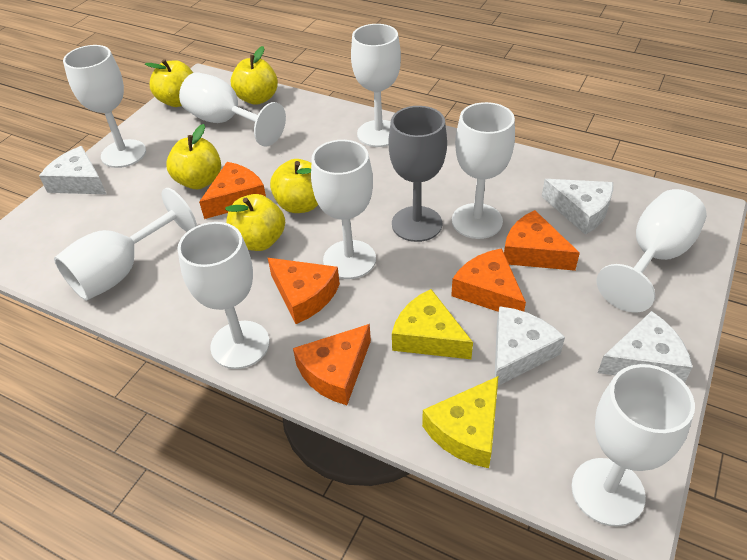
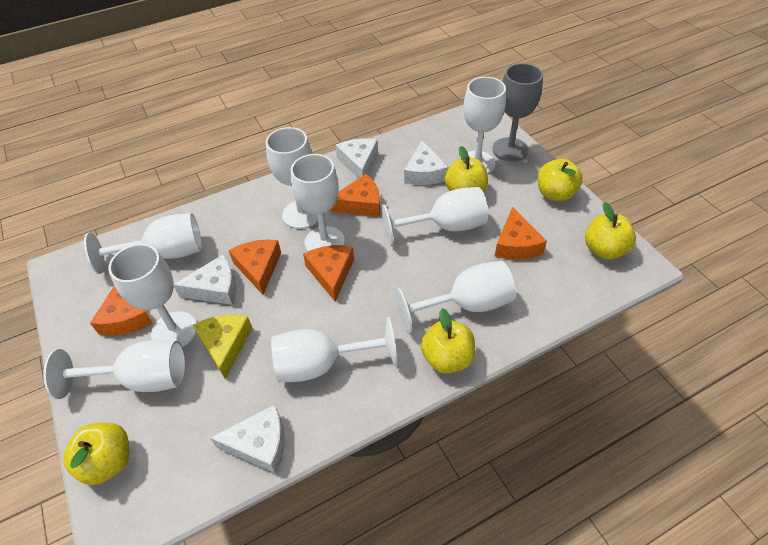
yellow cheese: 2 -> 1

